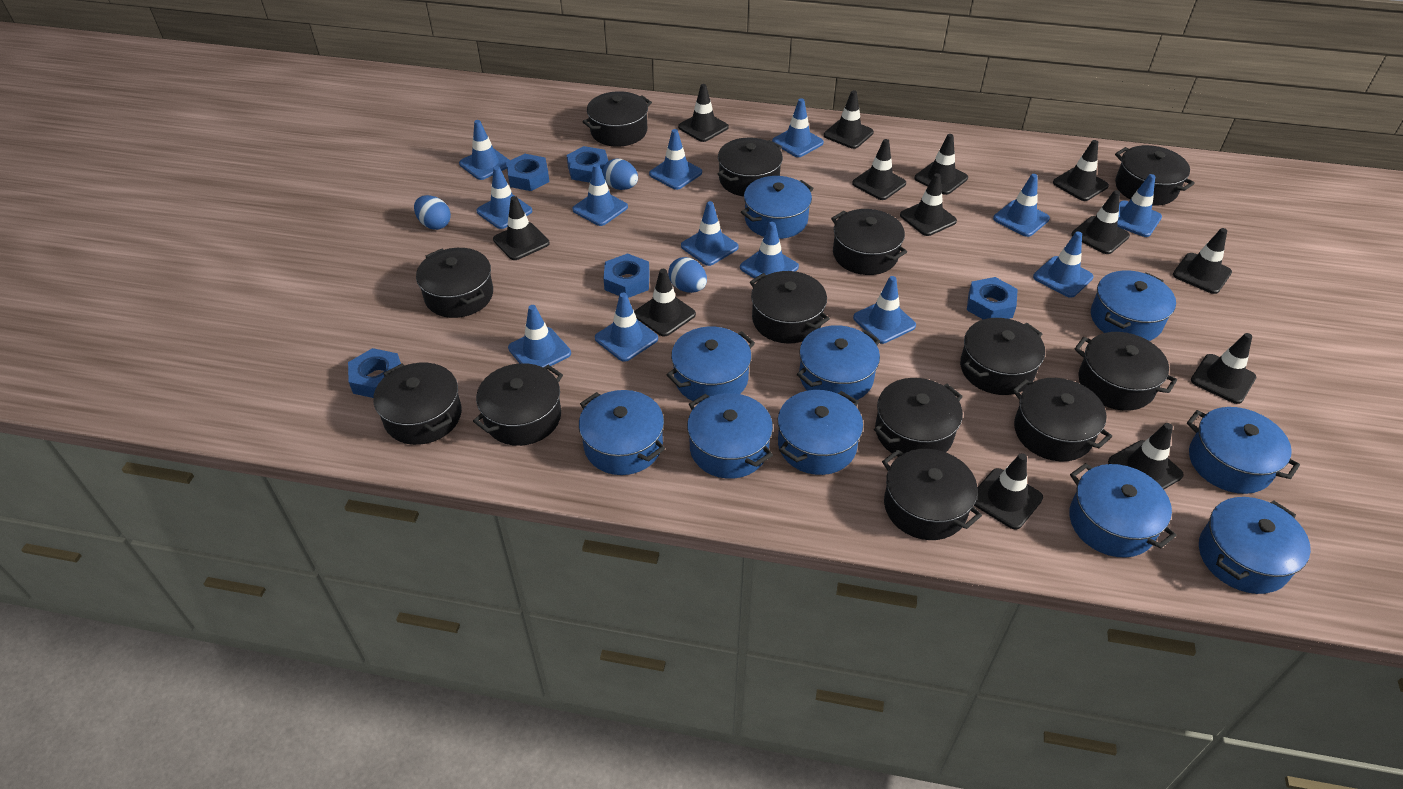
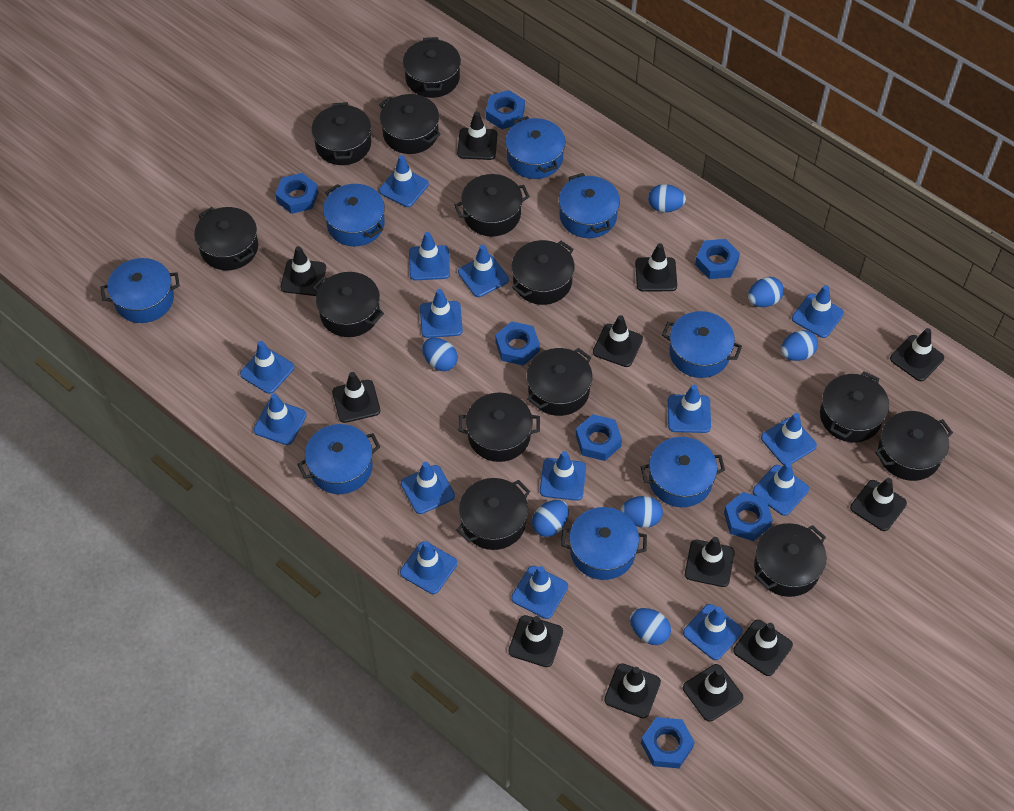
black traffic cone: 13 -> 12
blue egg: 3 -> 7
blue nut: 5 -> 7
blue pot: 10 -> 8
blue traffic cone: 13 -> 15

